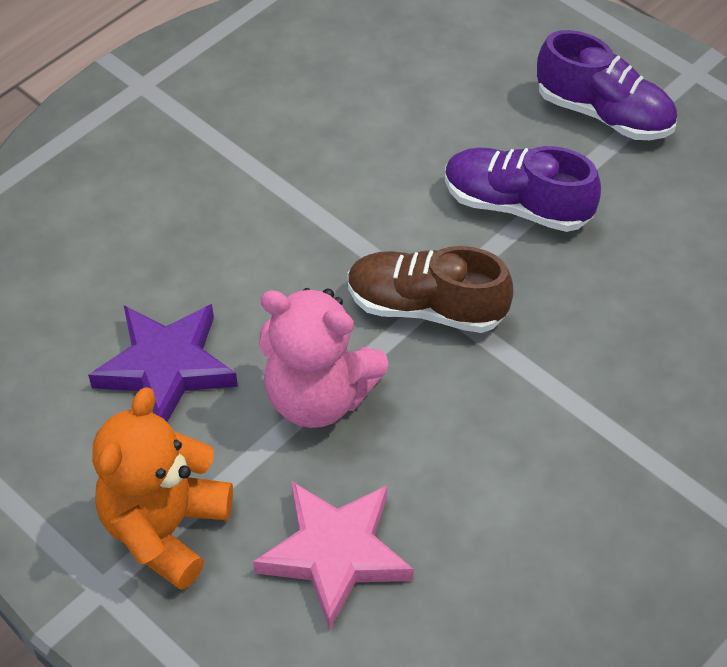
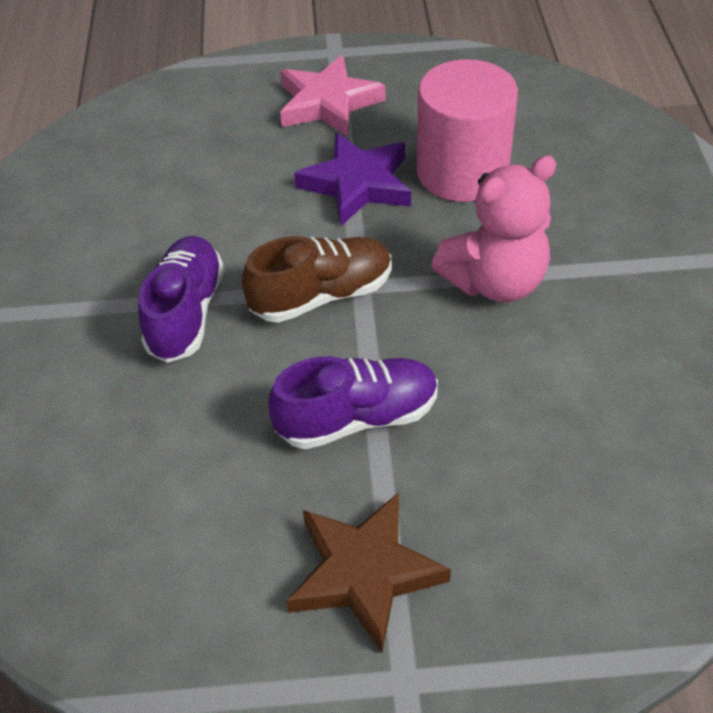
brown star: 0 -> 1
orange teddy bear: 1 -> 0
pink cylinder: 0 -> 1

